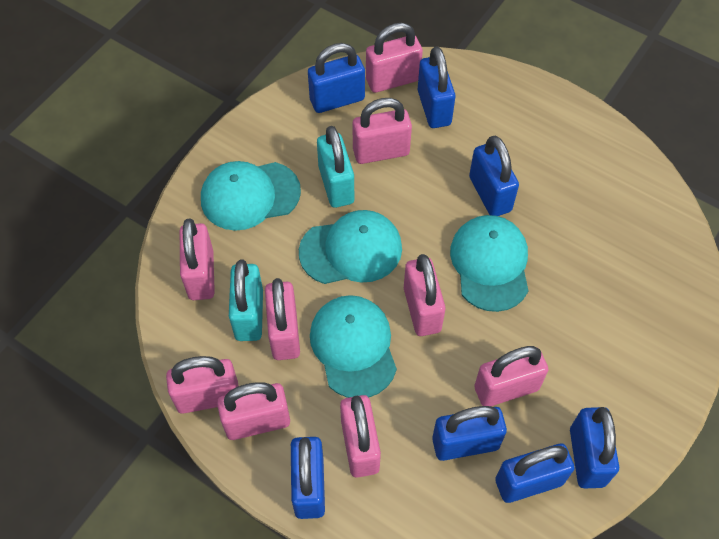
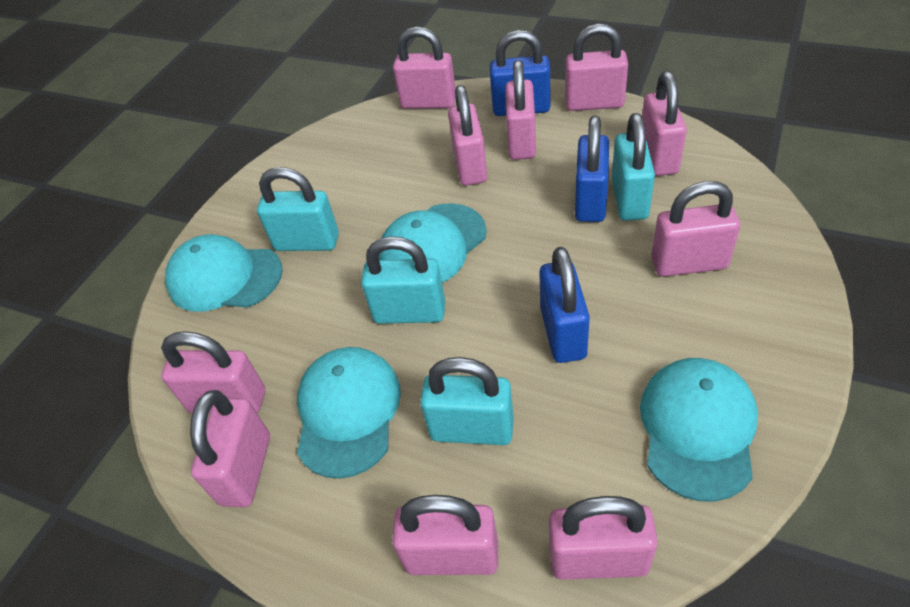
blue padlock: 7 -> 3
pink padlock: 9 -> 10
turquoise padlock: 2 -> 4

